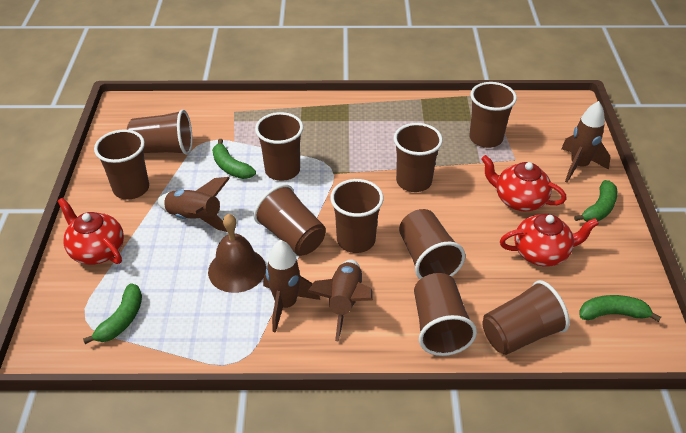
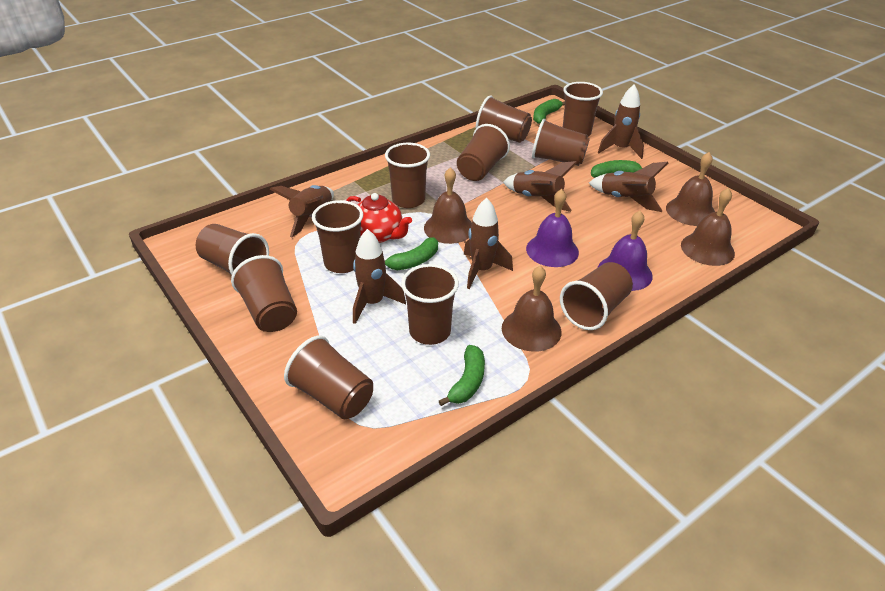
brown bell: 1 -> 4
brown cup: 10 -> 11
brown rocket: 4 -> 6
purple bell: 0 -> 2
red teapot: 3 -> 1

